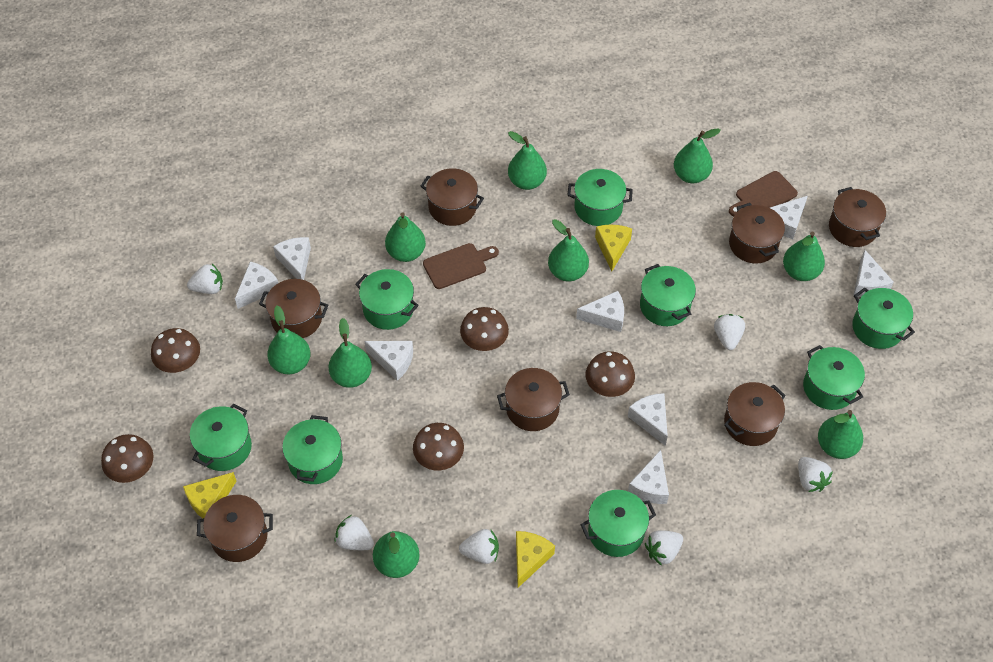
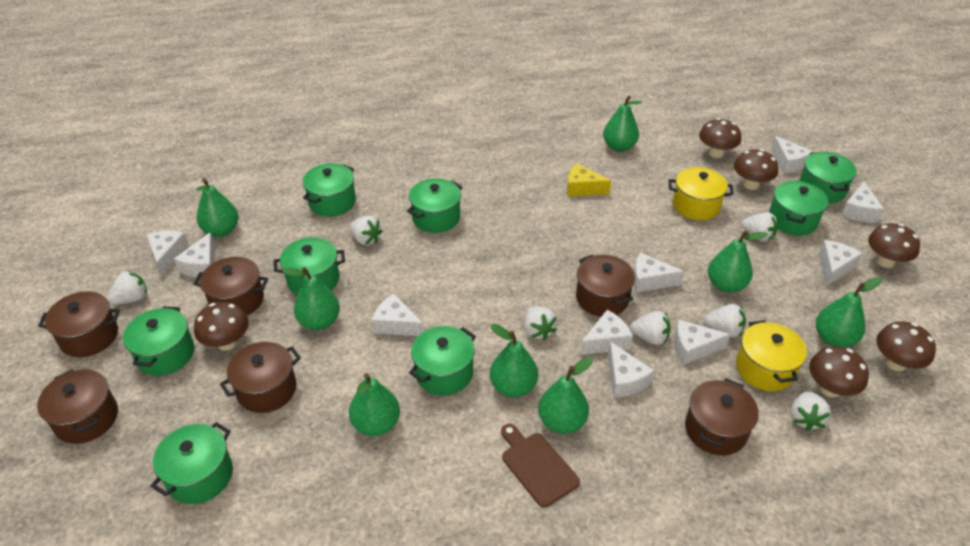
brown cutting board: 2 -> 1
brown mushroom: 5 -> 6
brown pot: 7 -> 6
green pear: 9 -> 8
white cheese: 8 -> 10
white strawberry: 6 -> 7
yellow cheese: 3 -> 1
yellow pot: 0 -> 2

